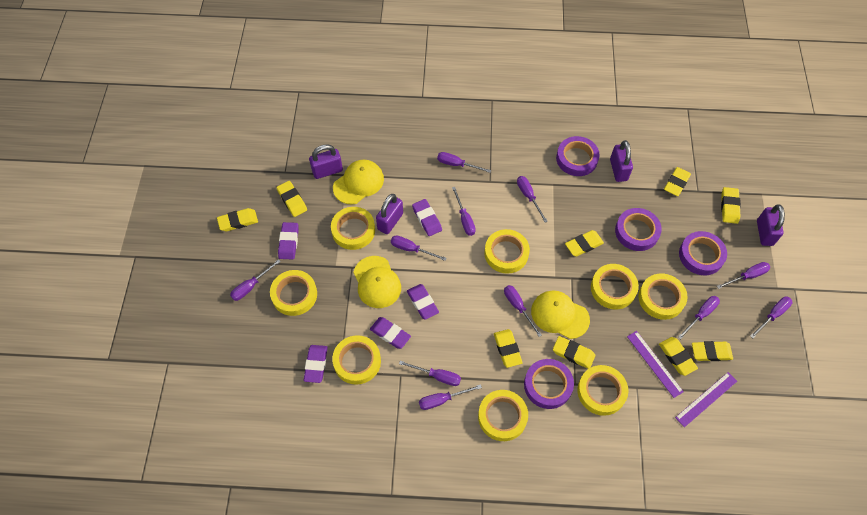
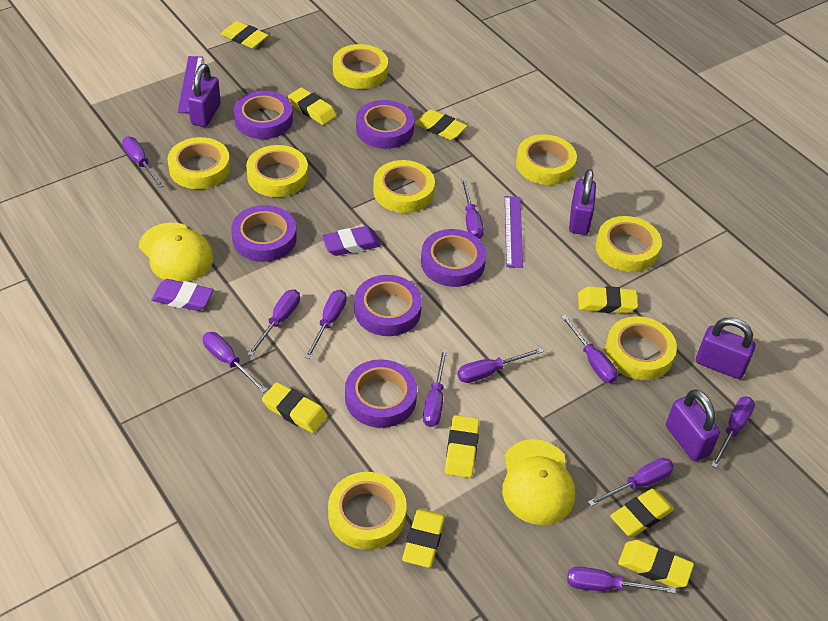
purple eraser: 5 -> 2
purple tape: 4 -> 6
yellow cap: 3 -> 2

